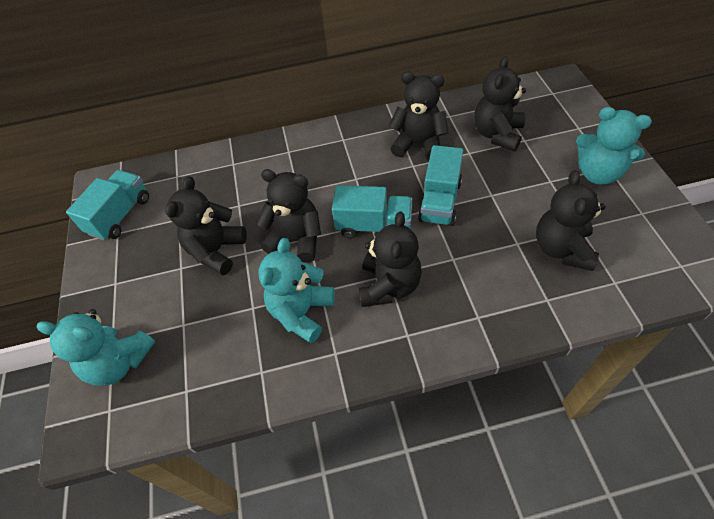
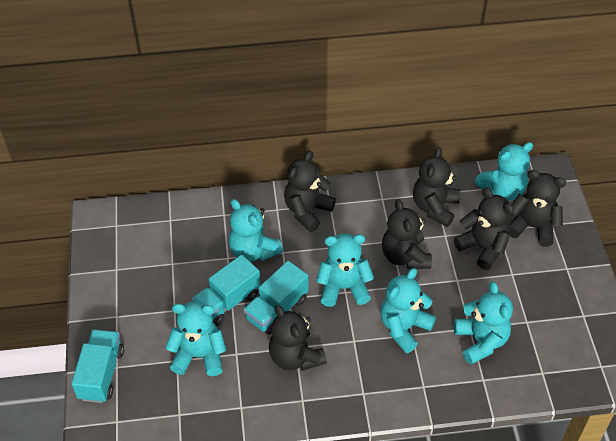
turquoise teddy bear: 3 -> 6

